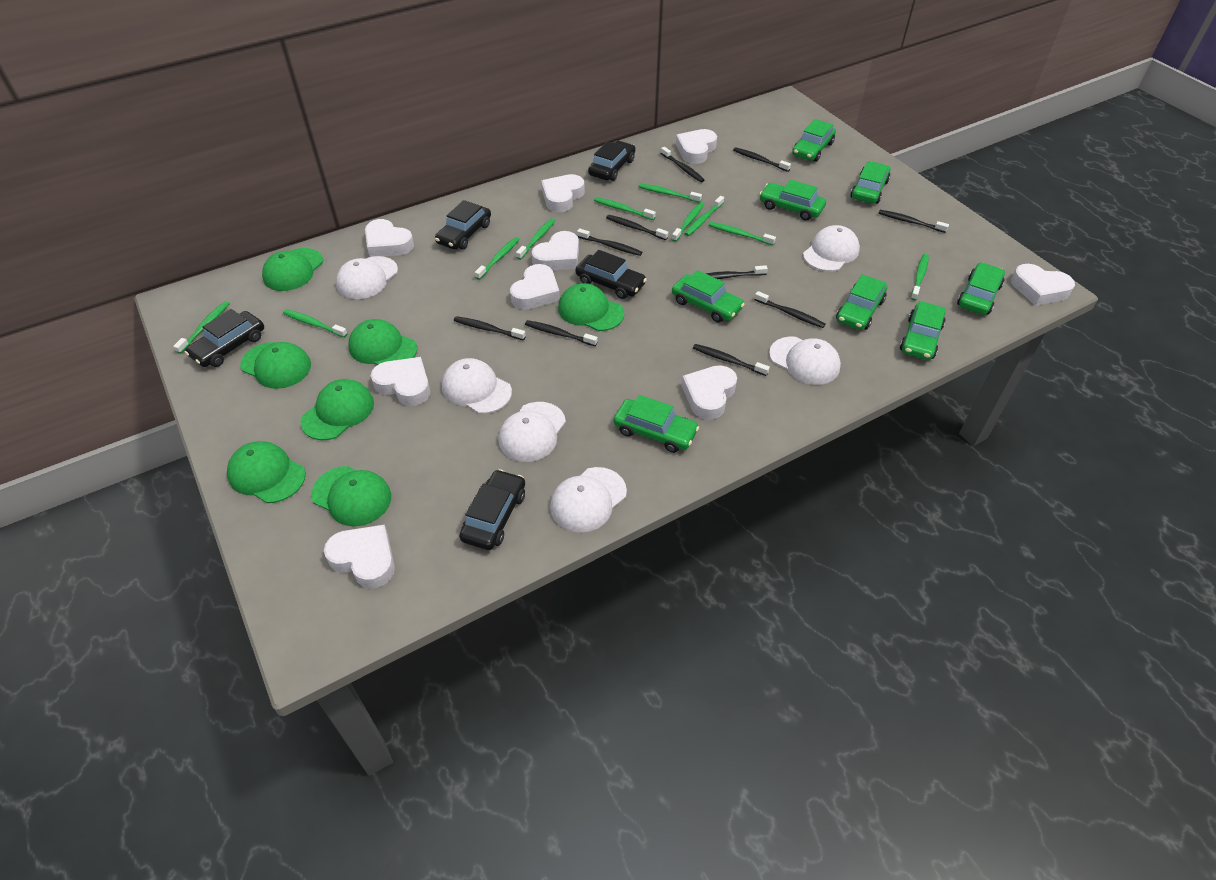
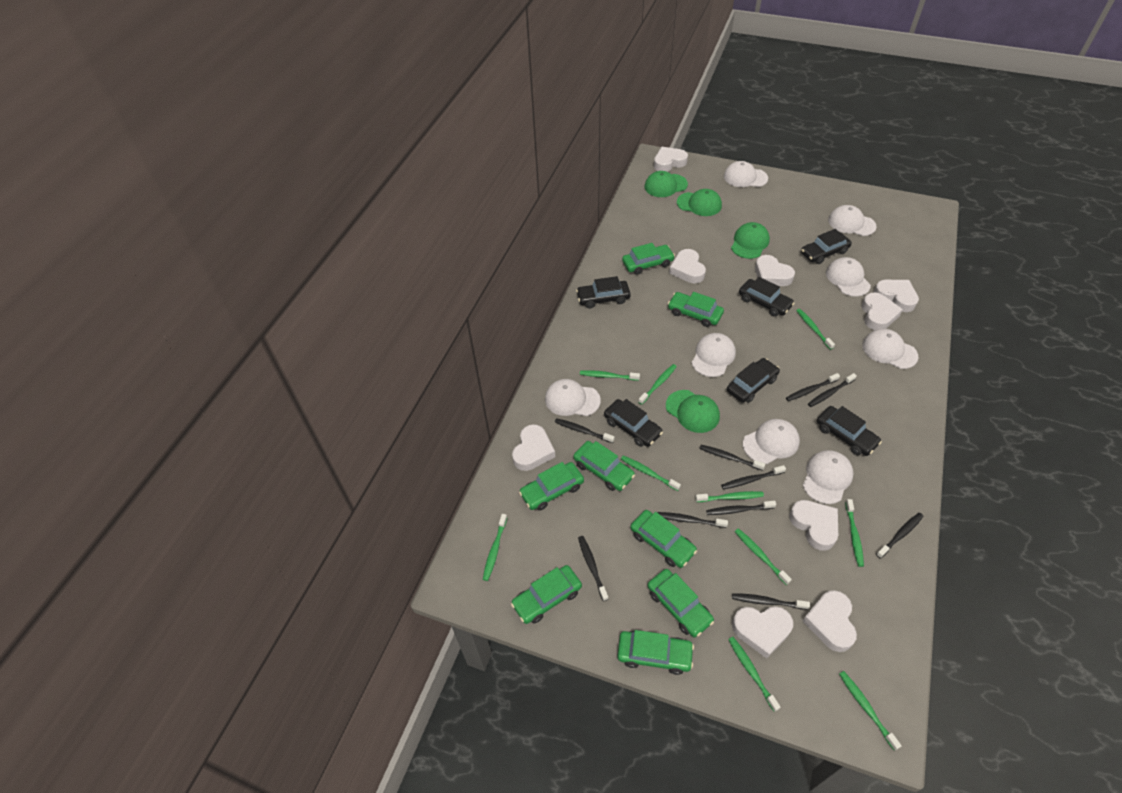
black car: 5 -> 6
green cap: 7 -> 4
white cap: 6 -> 8

